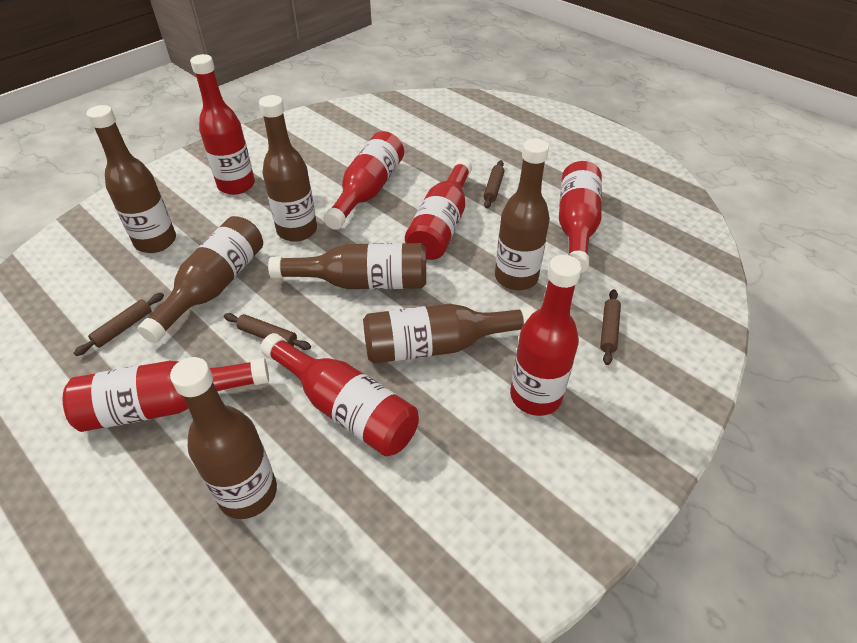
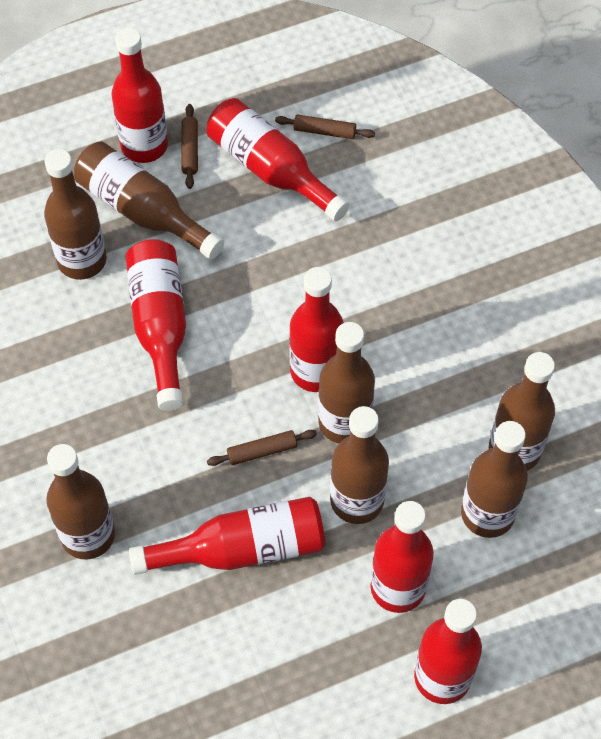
brown rolling pin: 4 -> 3

